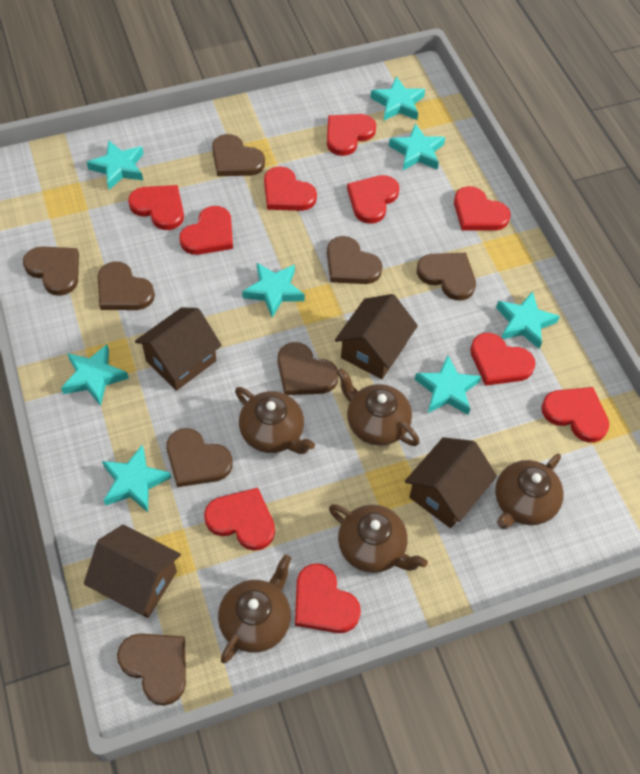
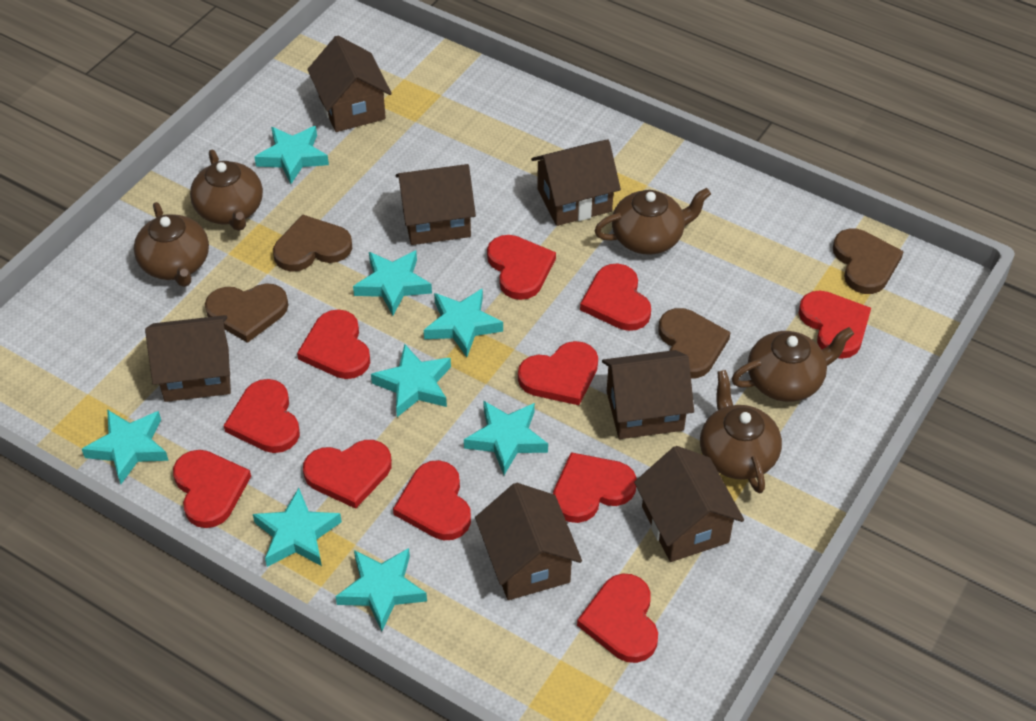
brown heart: 8 -> 4
brown house: 4 -> 7
red heart: 10 -> 11

